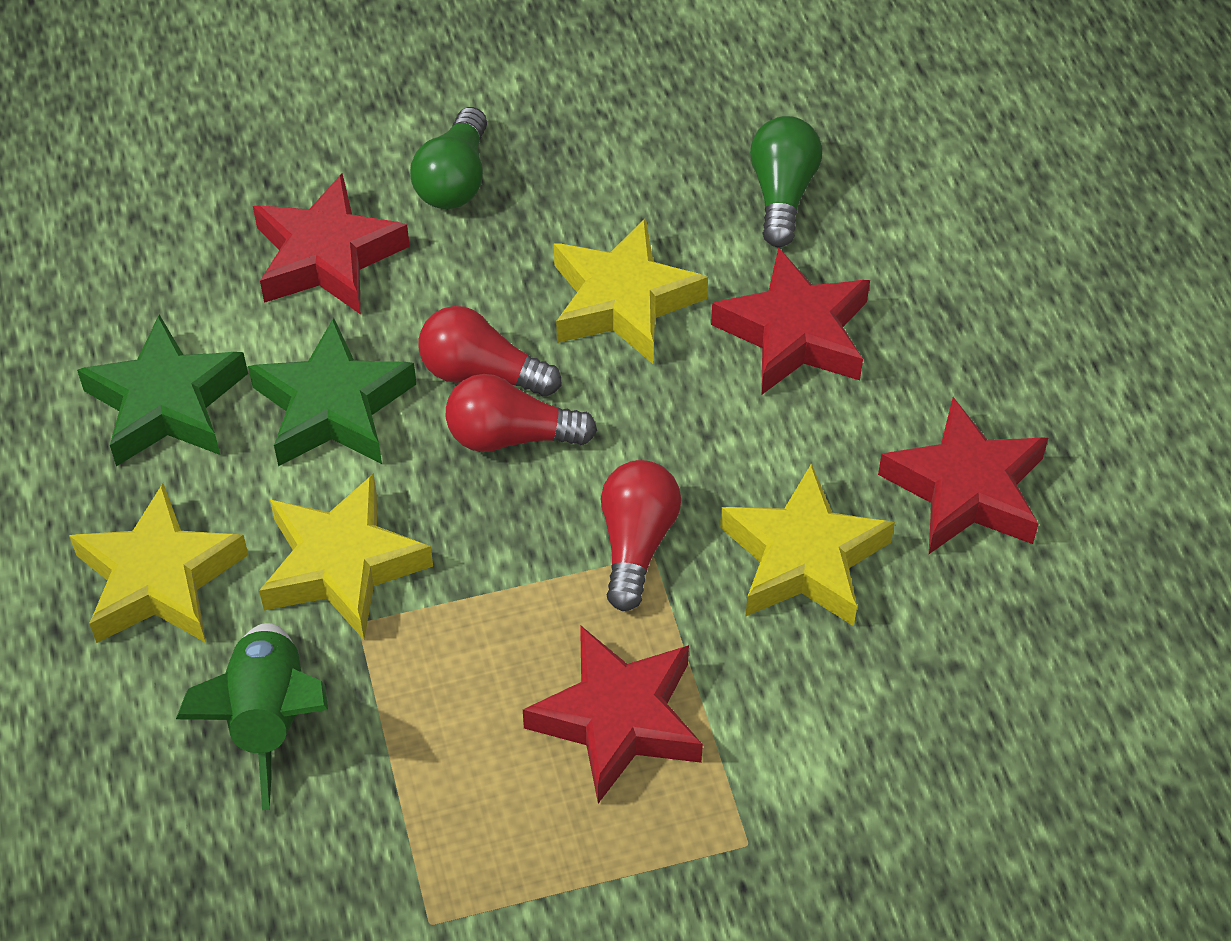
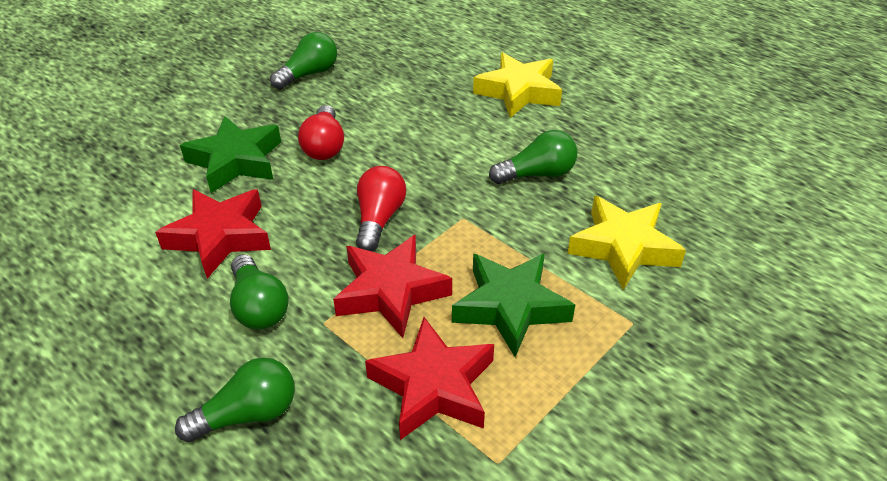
green light bulb: 2 -> 4
green rocket: 1 -> 0
red light bulb: 3 -> 2
red star: 4 -> 3
yellow star: 4 -> 2

